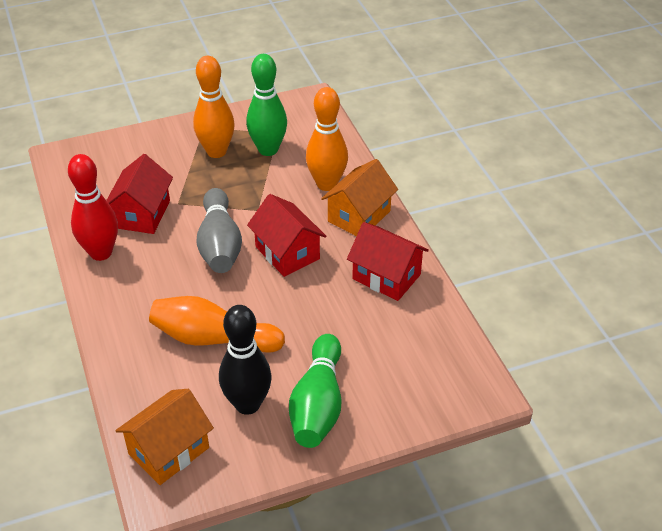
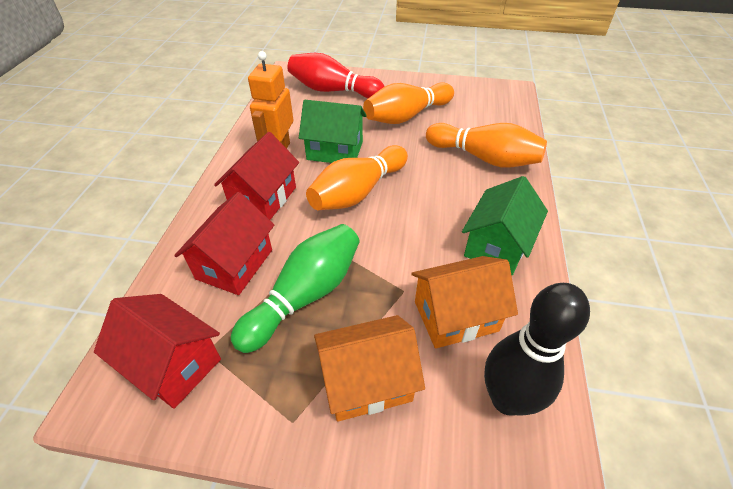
green bowling pin: 2 -> 1
green house: 0 -> 2
grey bowling pin: 1 -> 0
orange robot: 0 -> 1

